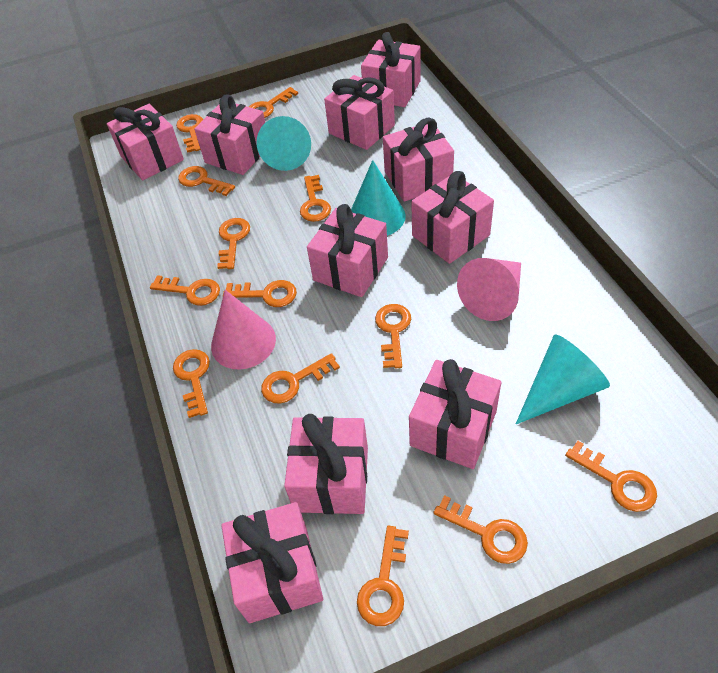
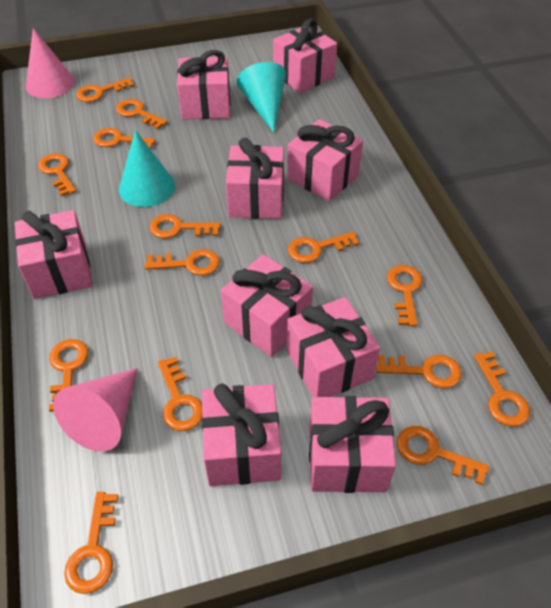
orange key: 13 -> 14
pink gift: 10 -> 9
turquoise cone: 3 -> 2

